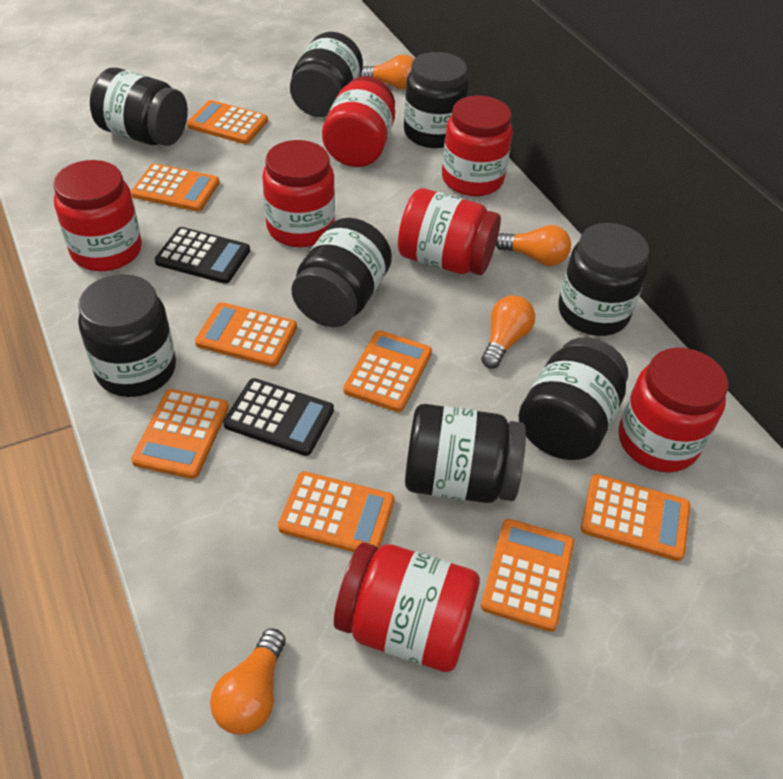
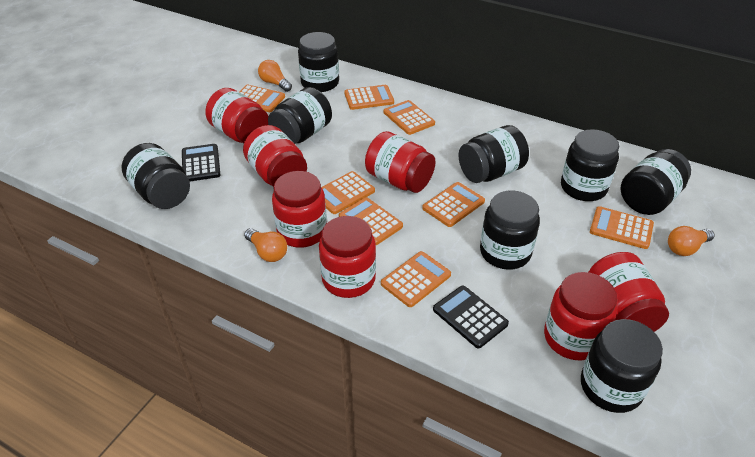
orange light bulb: 4 -> 3

